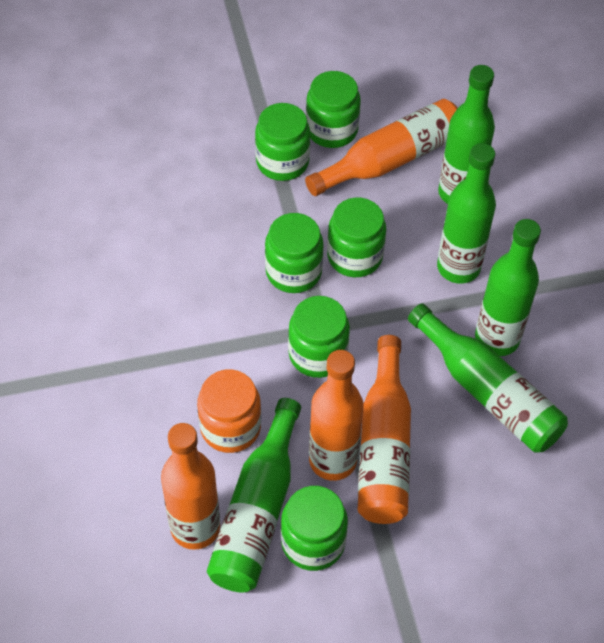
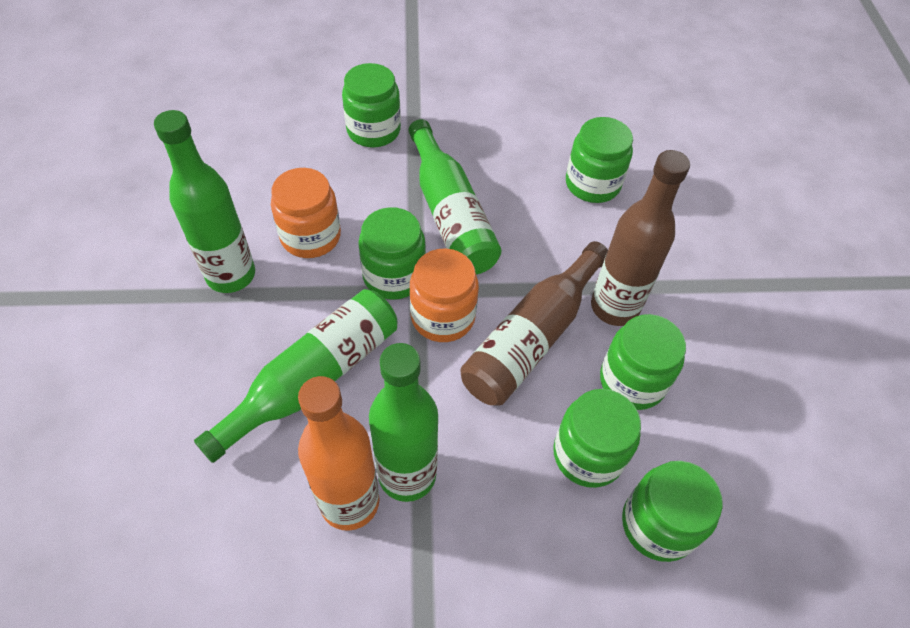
brown bottle: 0 -> 2
green bottle: 5 -> 4
orange bottle: 4 -> 1
orange jar: 1 -> 2

